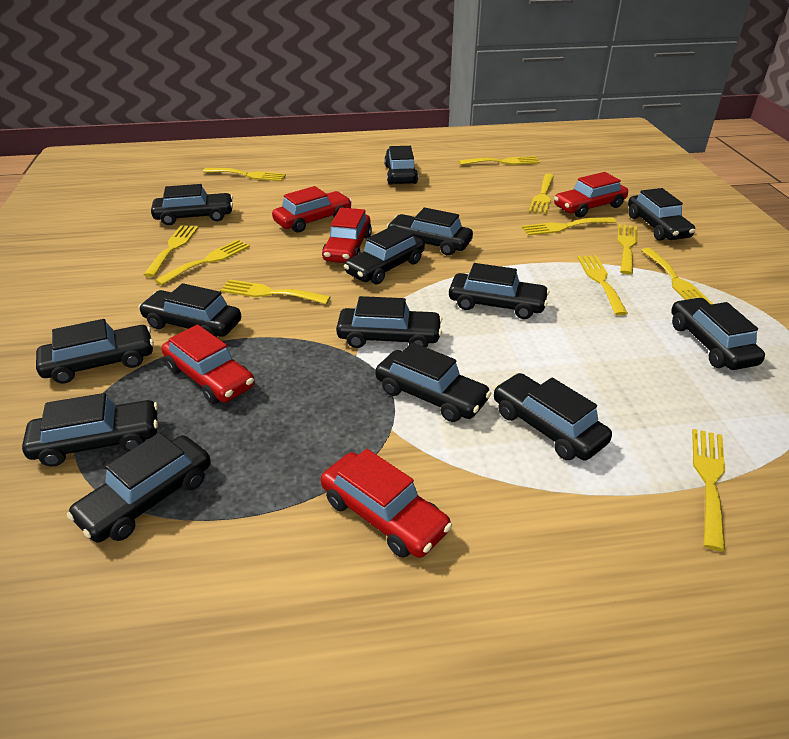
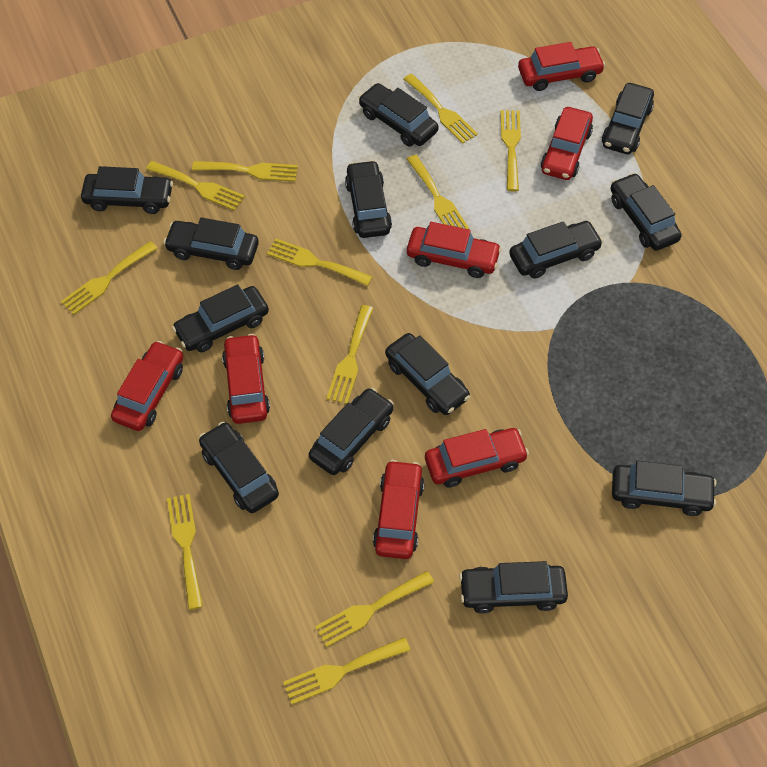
black car: 14 -> 13
red car: 5 -> 7

